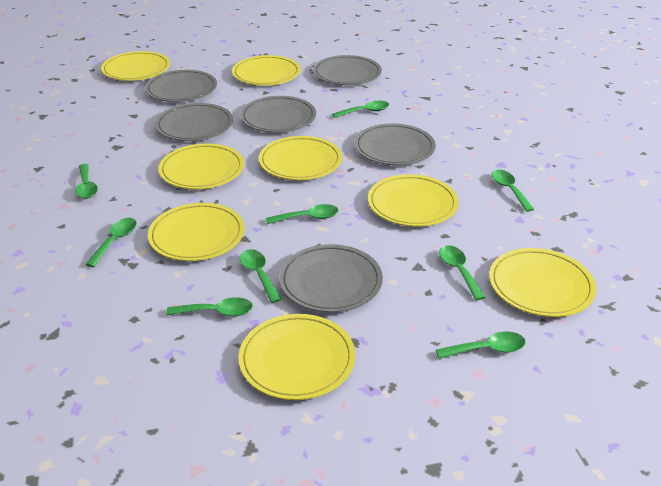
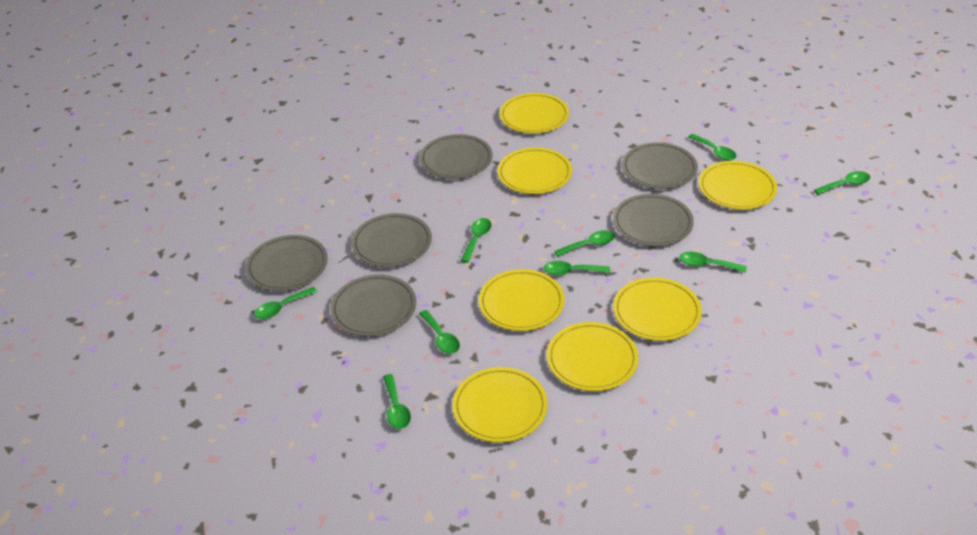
yellow plate: 8 -> 7

